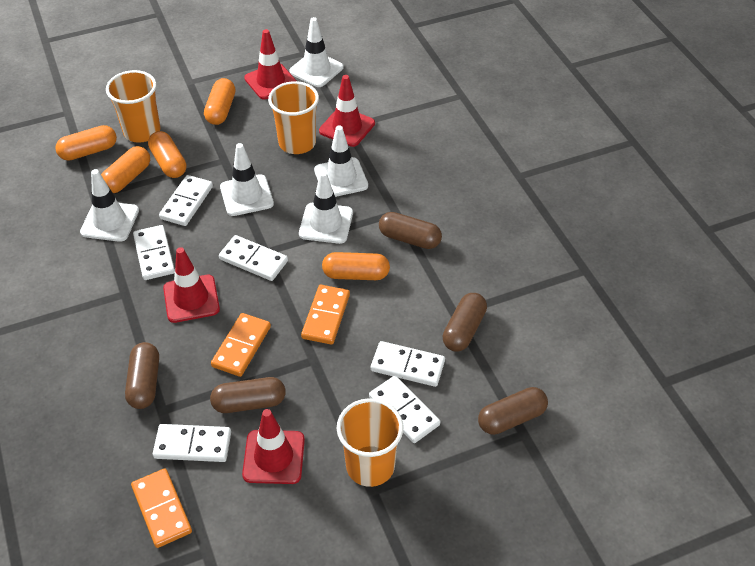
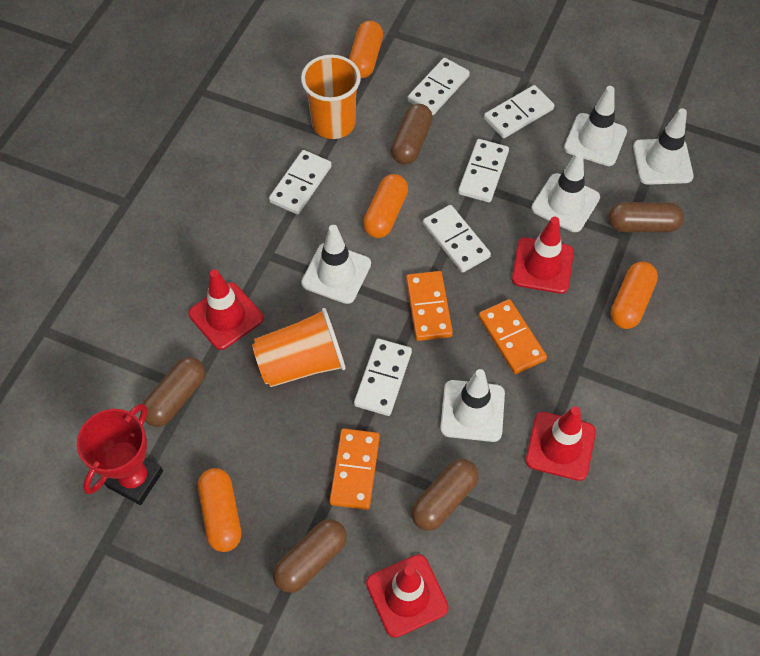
orange capsule: 5 -> 4
orange cup: 3 -> 2
red trophy: 0 -> 1

